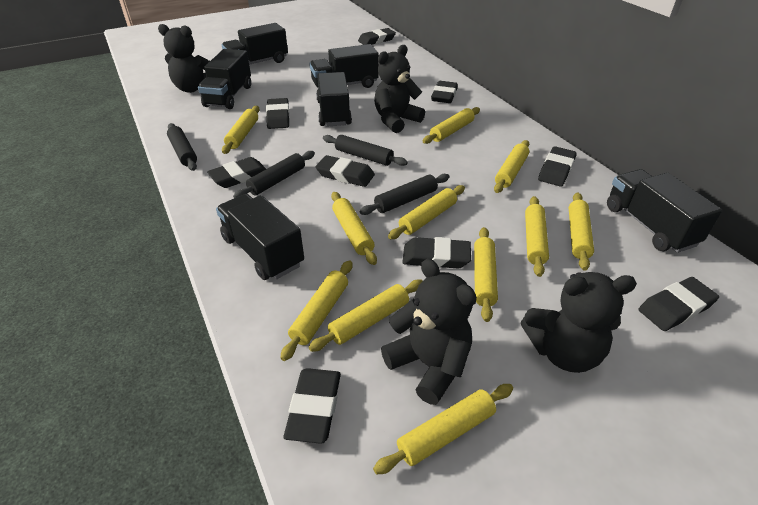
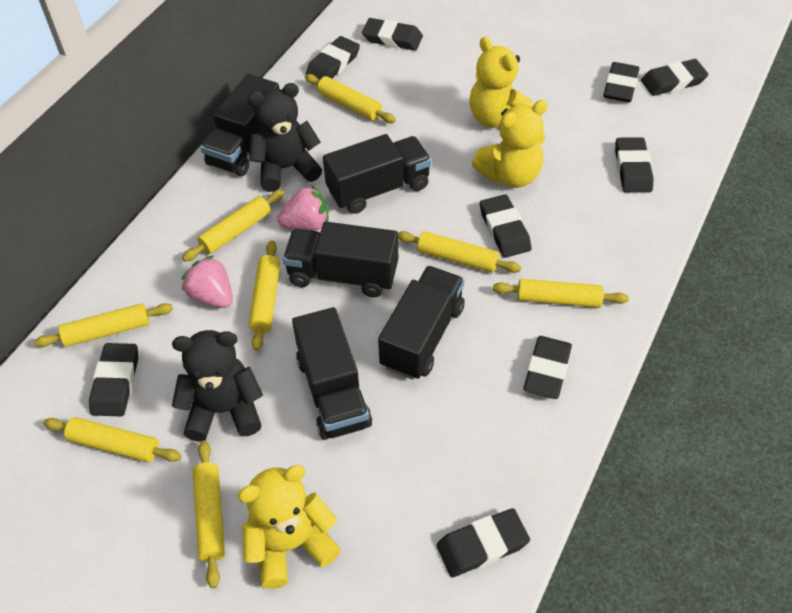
black rolling pin: 4 -> 0
black teddy bear: 4 -> 2
black truck: 6 -> 5
pink strawberry: 0 -> 2
yellow rolling pin: 11 -> 8
yellow teddy bear: 0 -> 3

